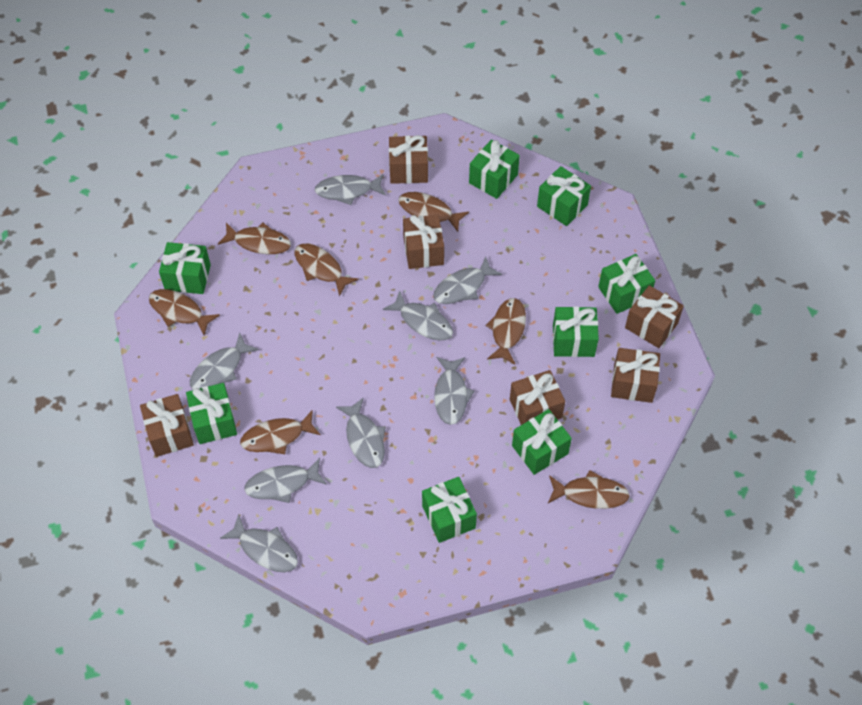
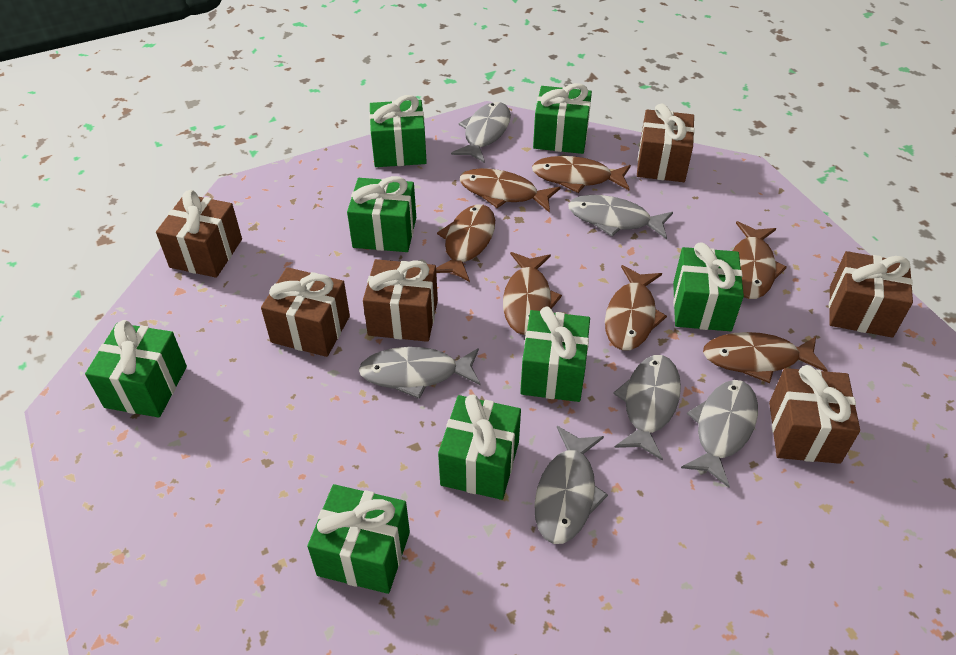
grey fish: 8 -> 6

